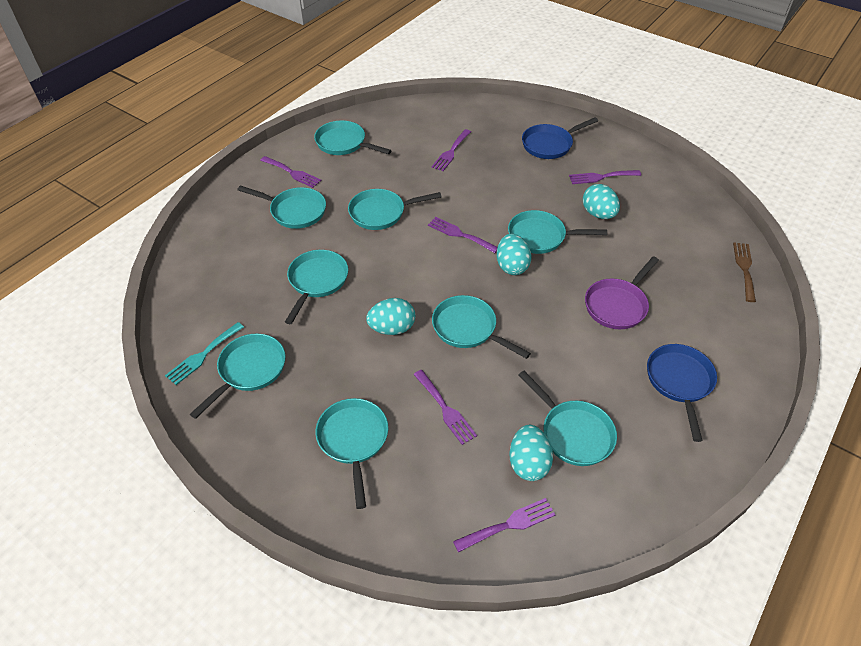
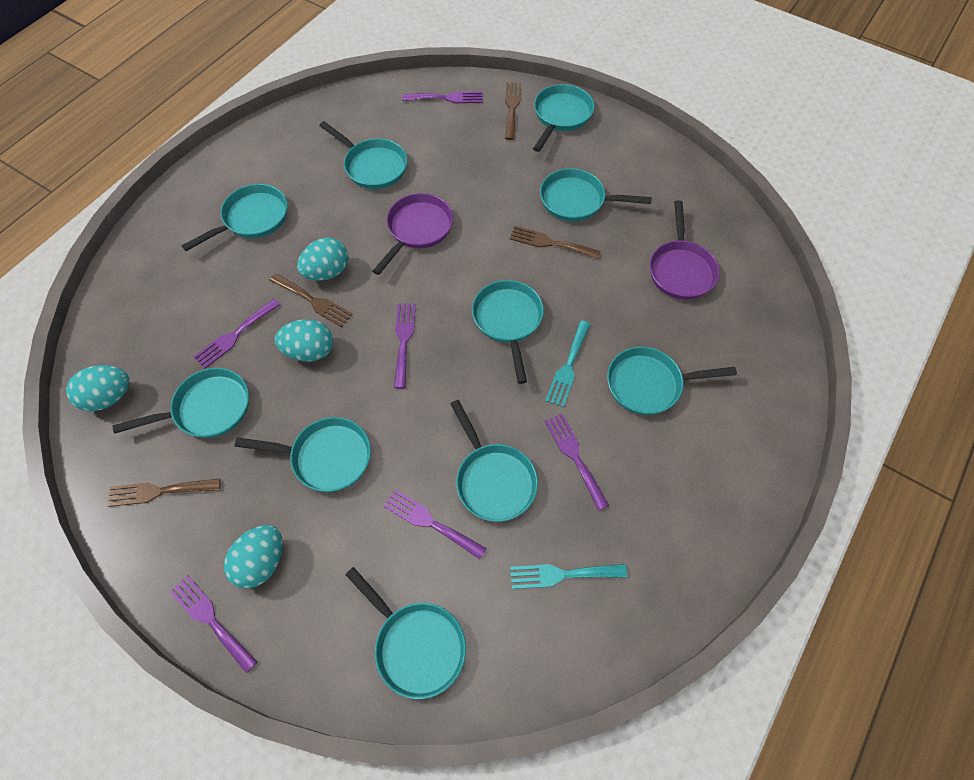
blue pan: 2 -> 0
brown fork: 1 -> 4
purple pan: 1 -> 2
turquoise fork: 1 -> 2
turquoise pan: 9 -> 10

